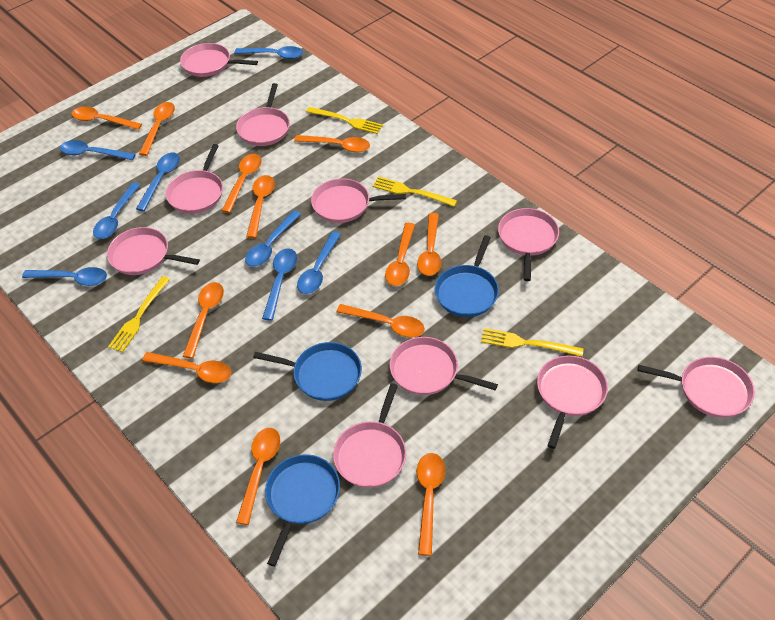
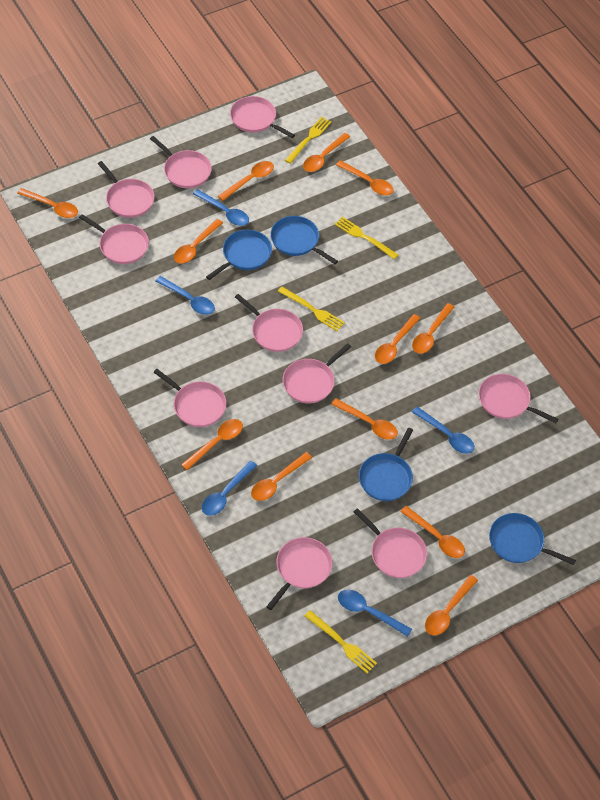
blue pan: 3 -> 4
blue spoon: 8 -> 5

